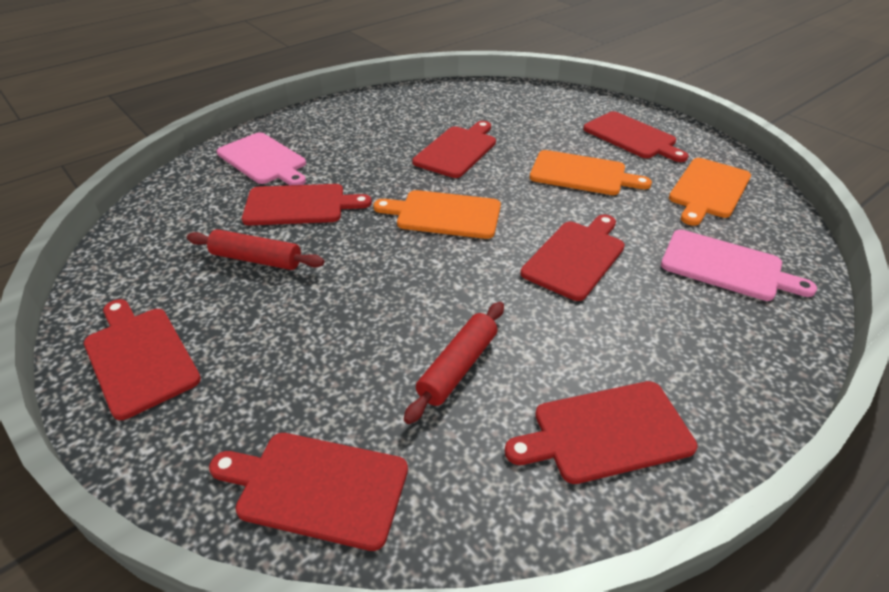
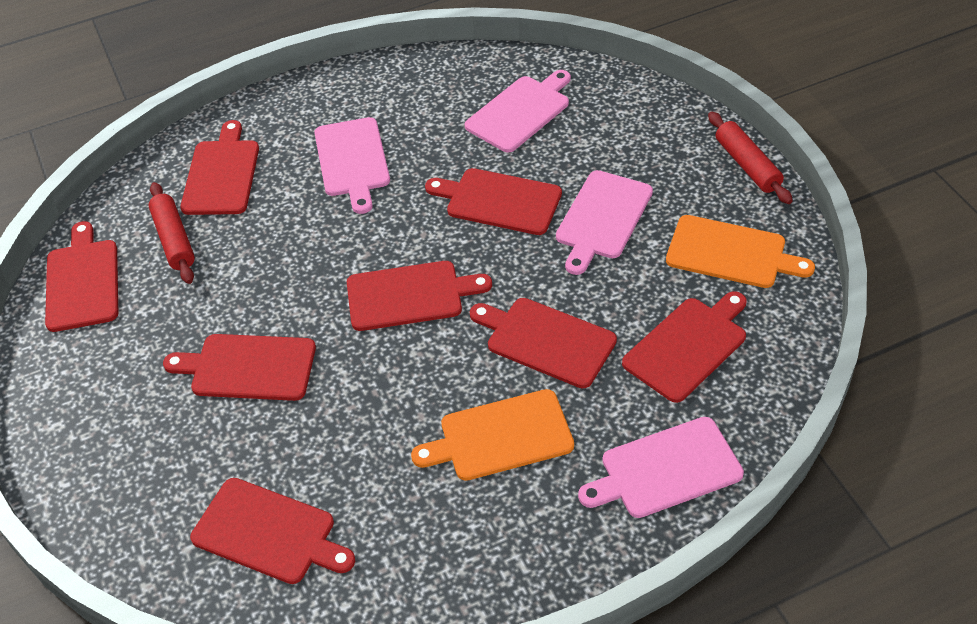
orange cutting board: 3 -> 2
pink cutting board: 2 -> 4
red cutting board: 7 -> 8

